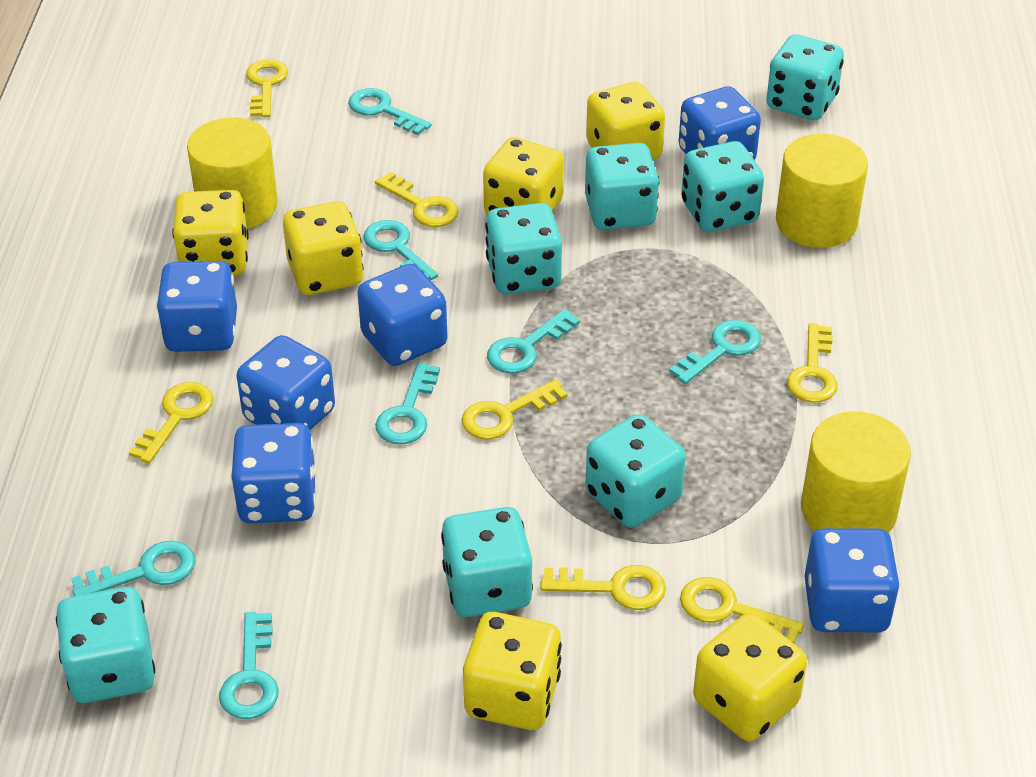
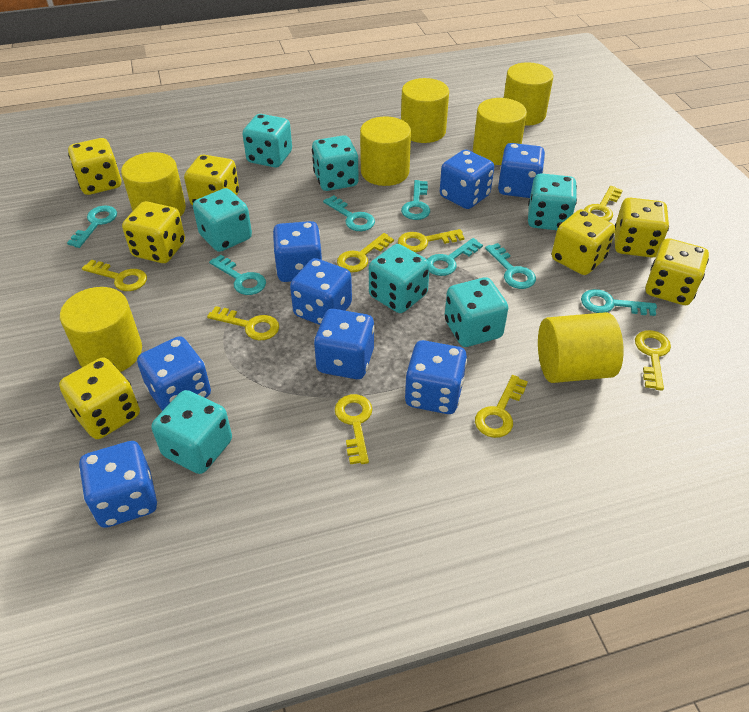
blue dice: 6 -> 8
yellow cylinder: 3 -> 7
yellow dice: 6 -> 7
yellow key: 7 -> 8

